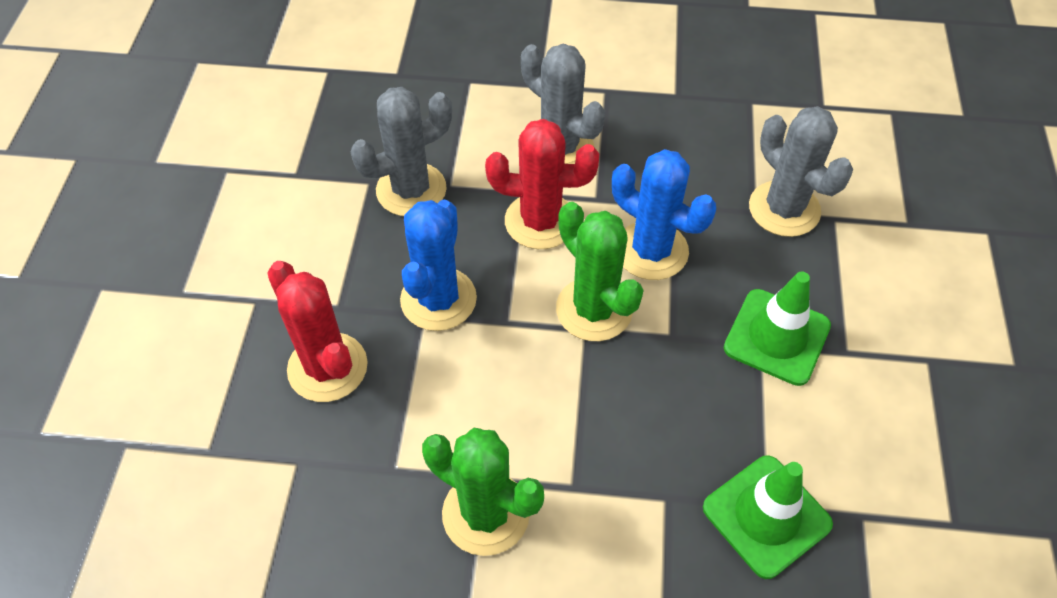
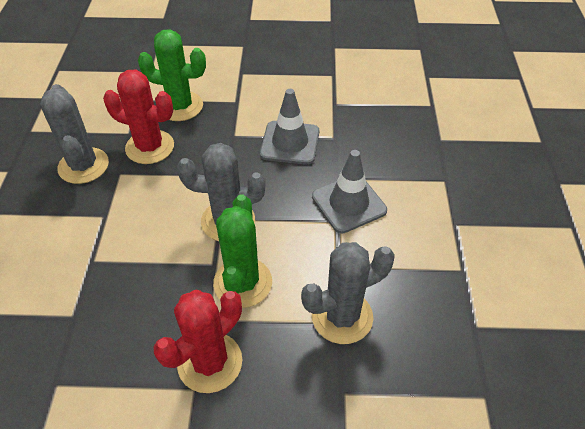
blue cactus: 2 -> 0
green traffic cone: 2 -> 0
grey traffic cone: 0 -> 2

